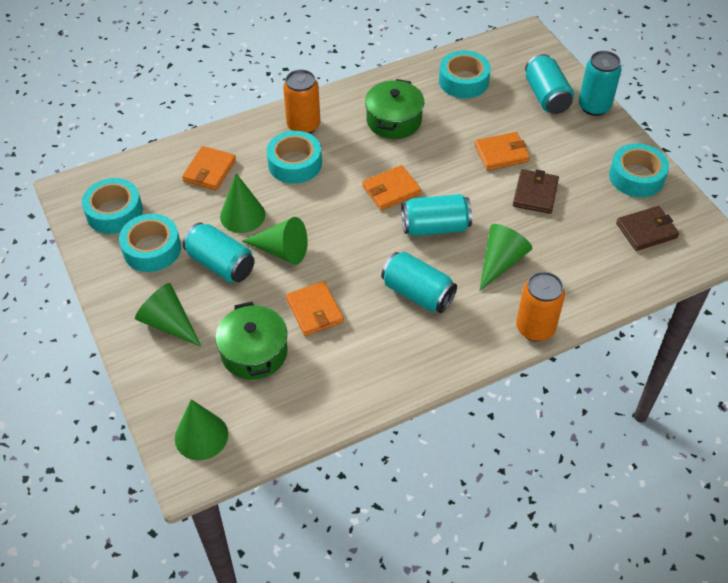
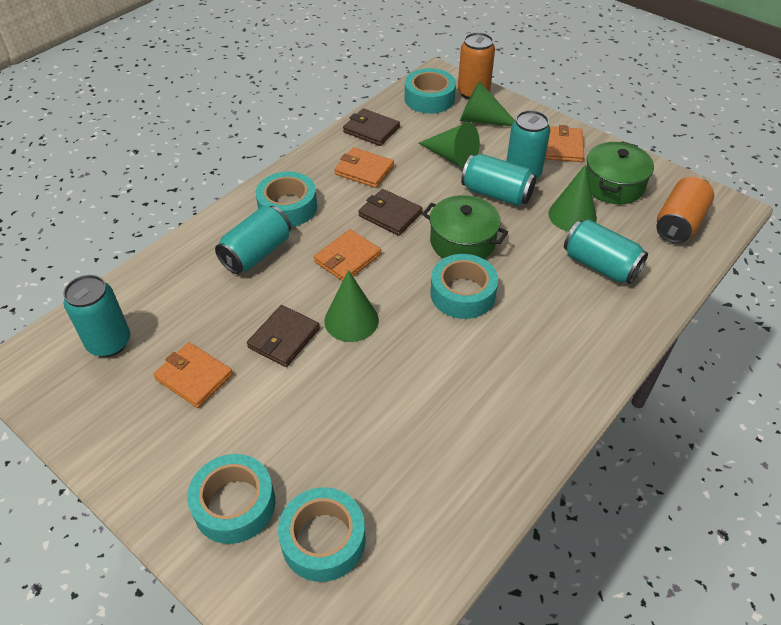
brown wallet: 2 -> 3
green cone: 5 -> 4

